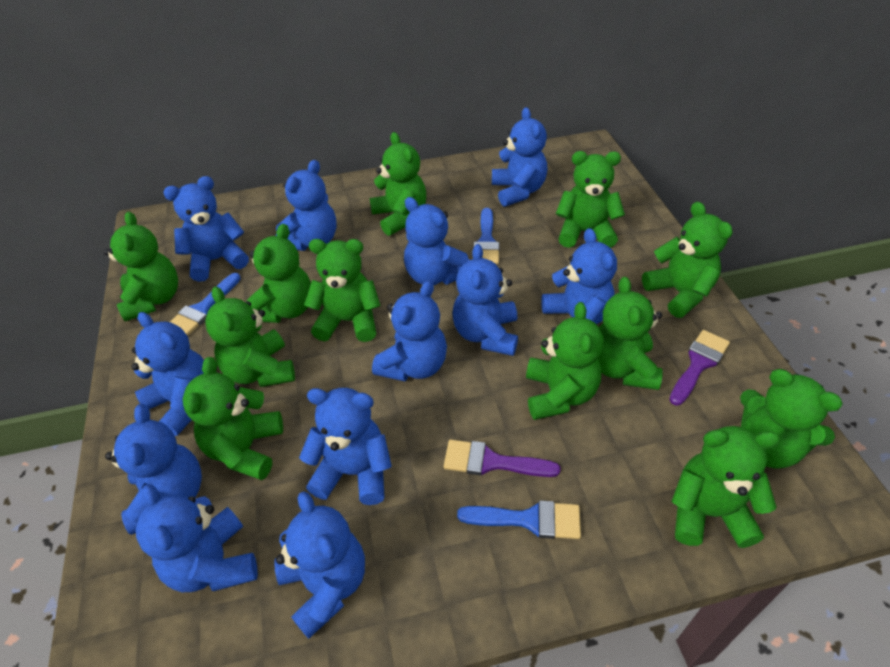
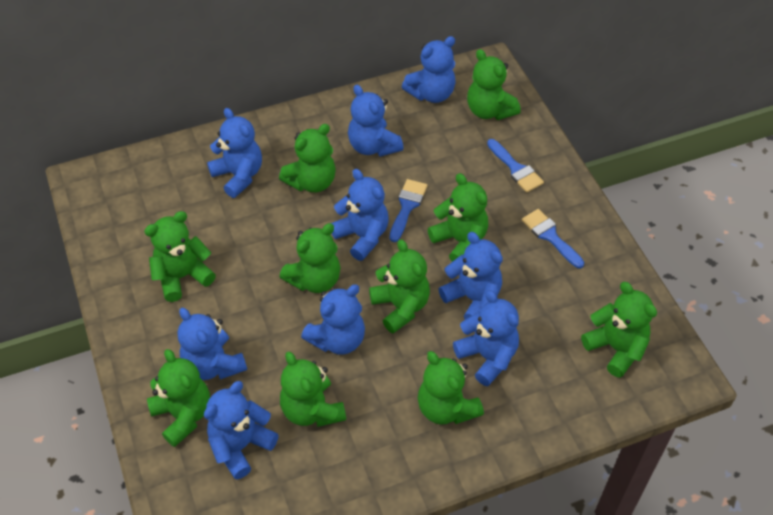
blue teddy bear: 12 -> 9
green teddy bear: 12 -> 10
purple brush: 2 -> 0

